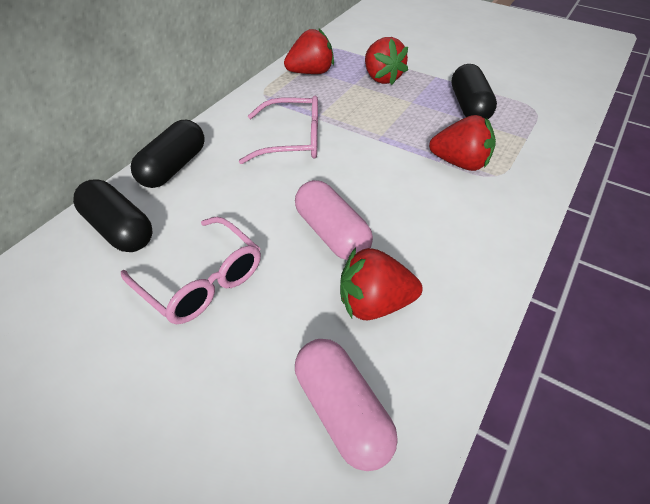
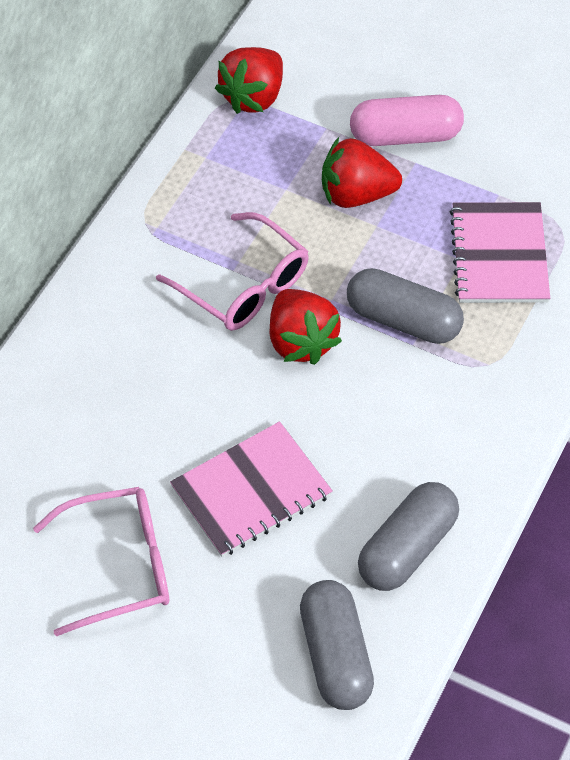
black capsule: 3 -> 0
grey capsule: 0 -> 3
pink capsule: 2 -> 1
pink notebook: 0 -> 2
red strawberry: 4 -> 3

